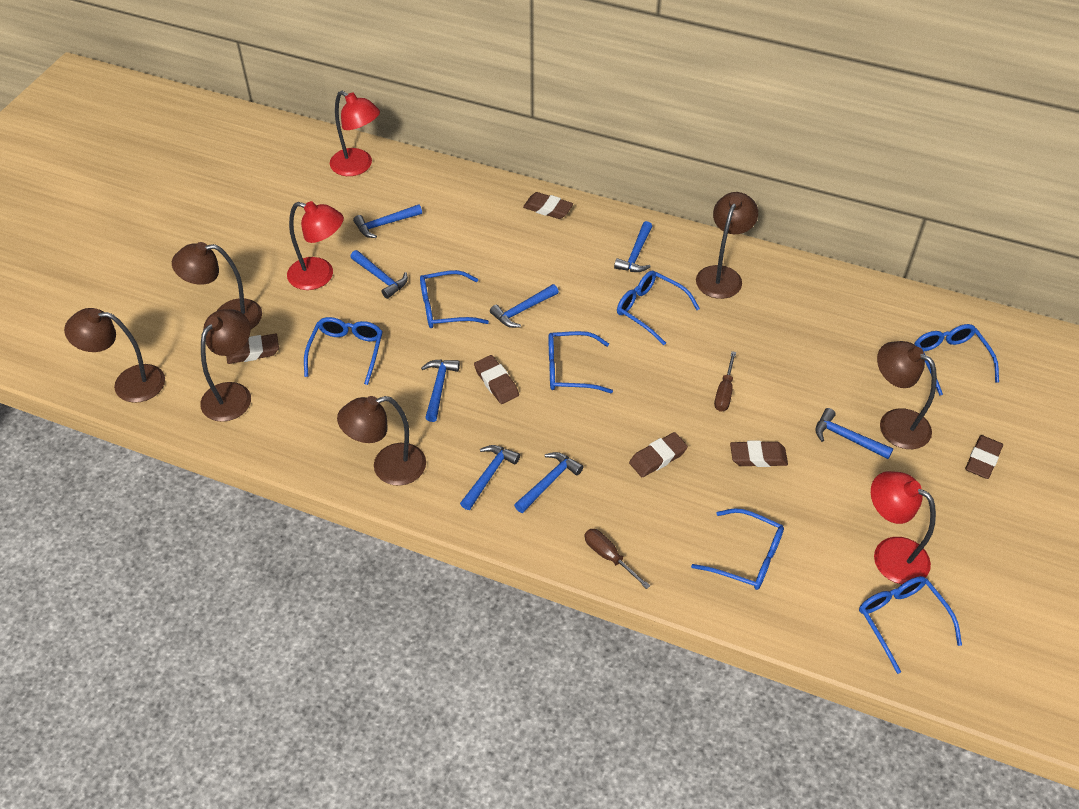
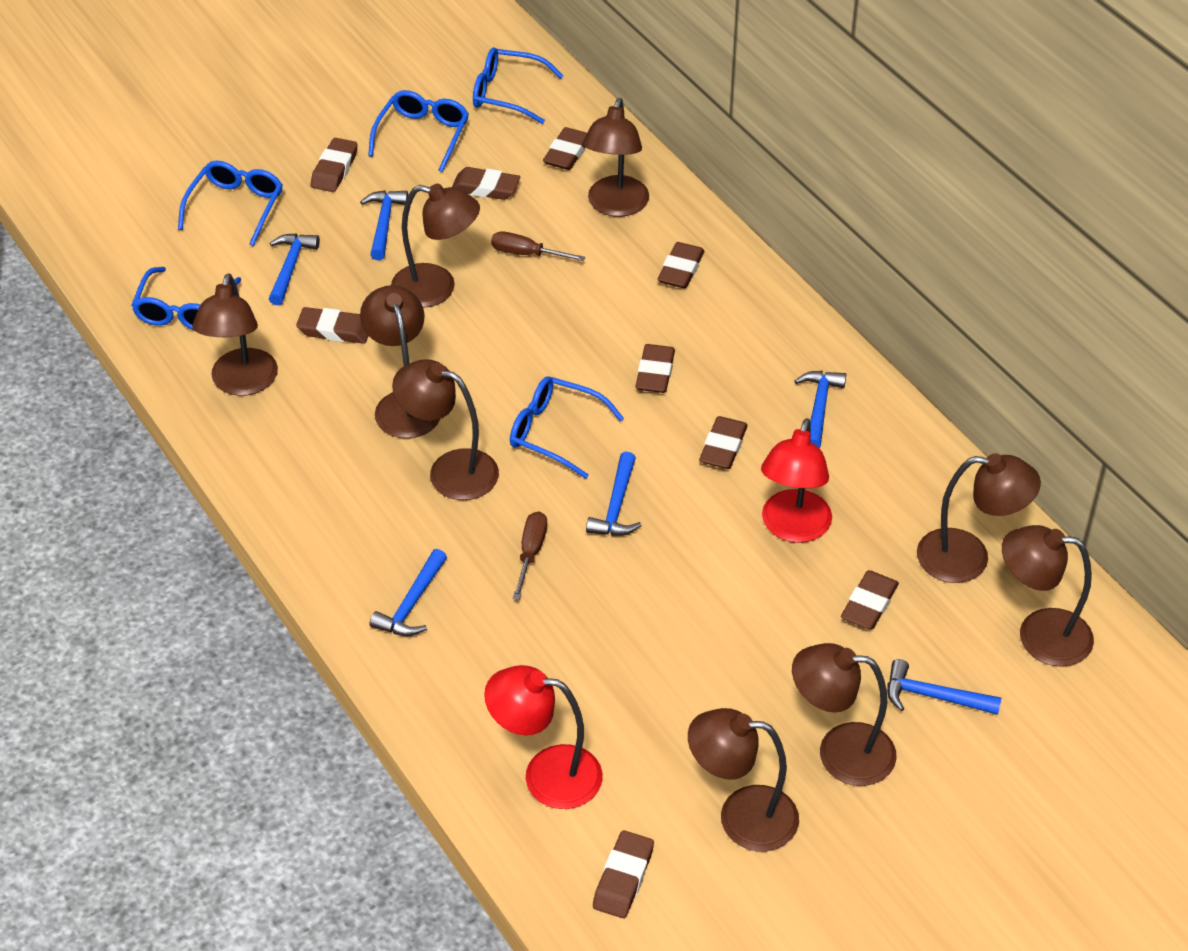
blue glasses: 7 -> 5
blue hammer: 8 -> 6
brown eraser: 6 -> 9
brown lamp: 6 -> 9
red lamp: 3 -> 2

